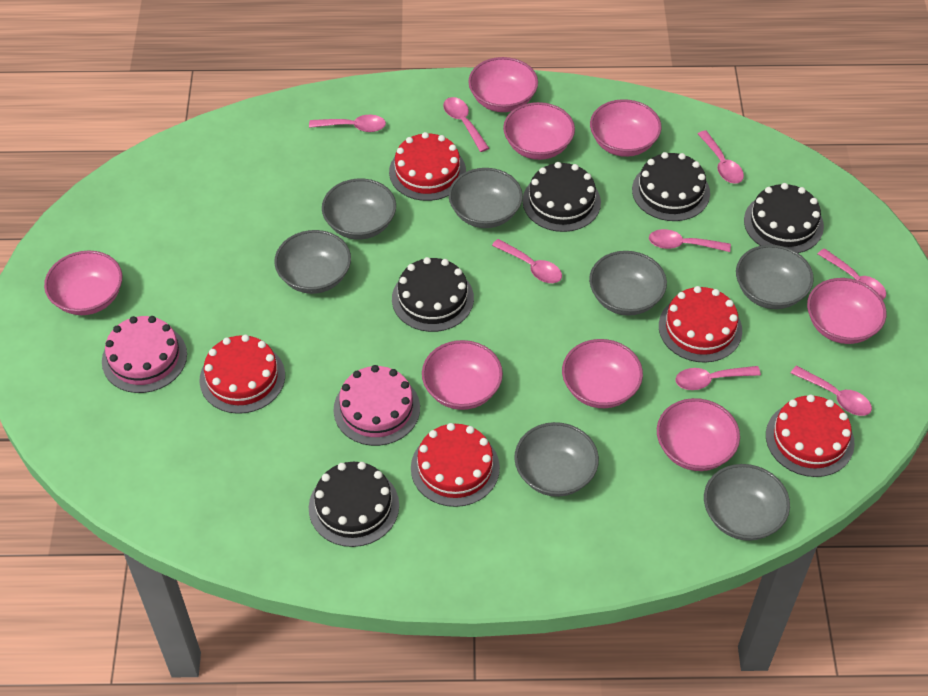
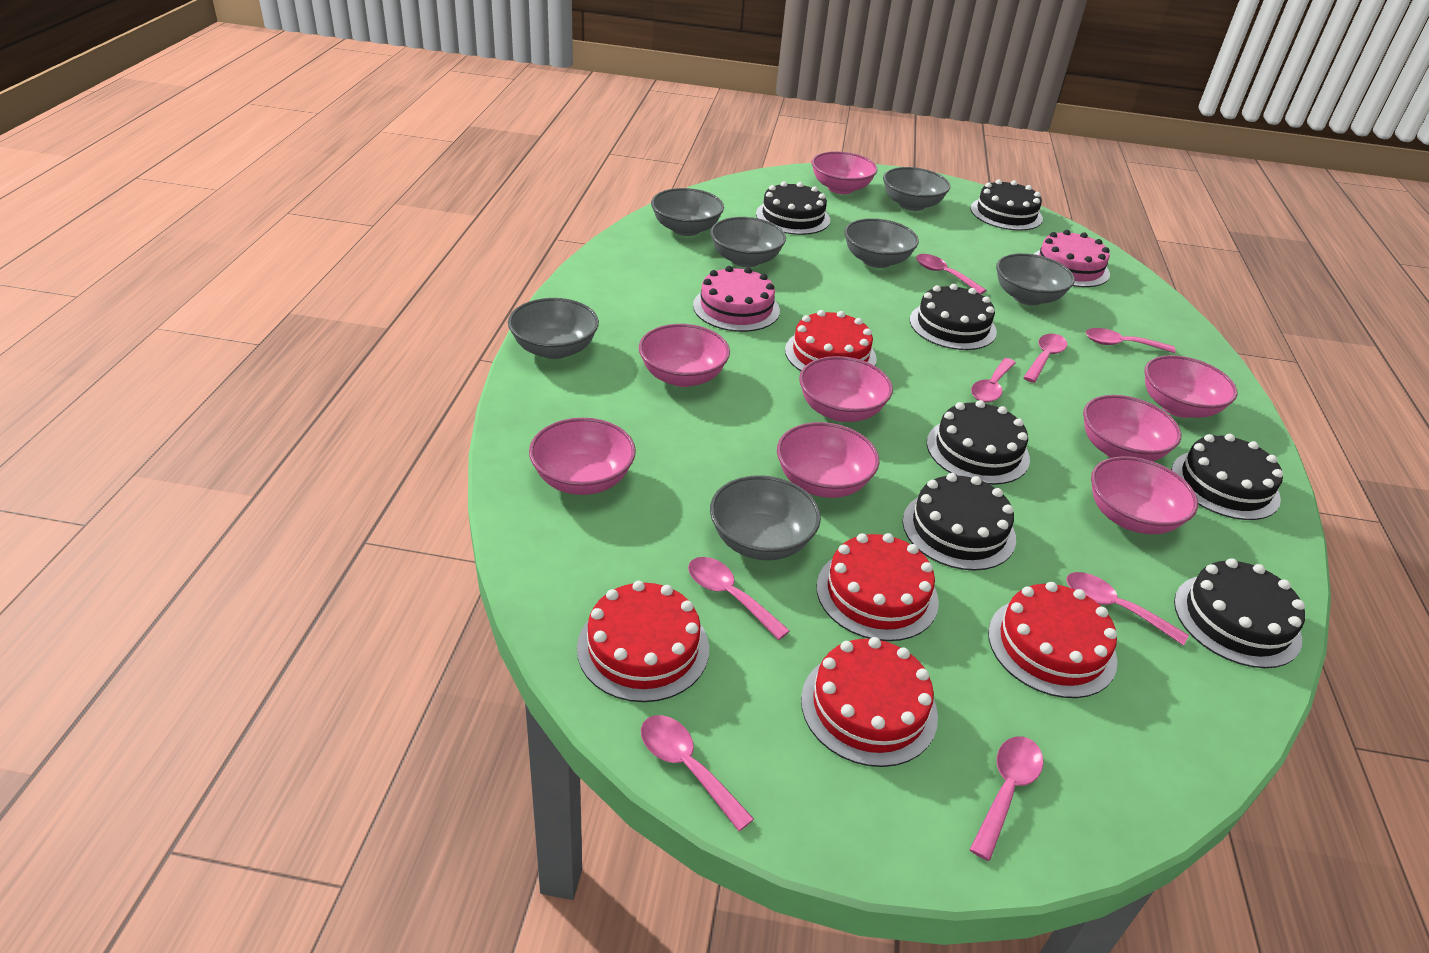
black cake: 5 -> 7

